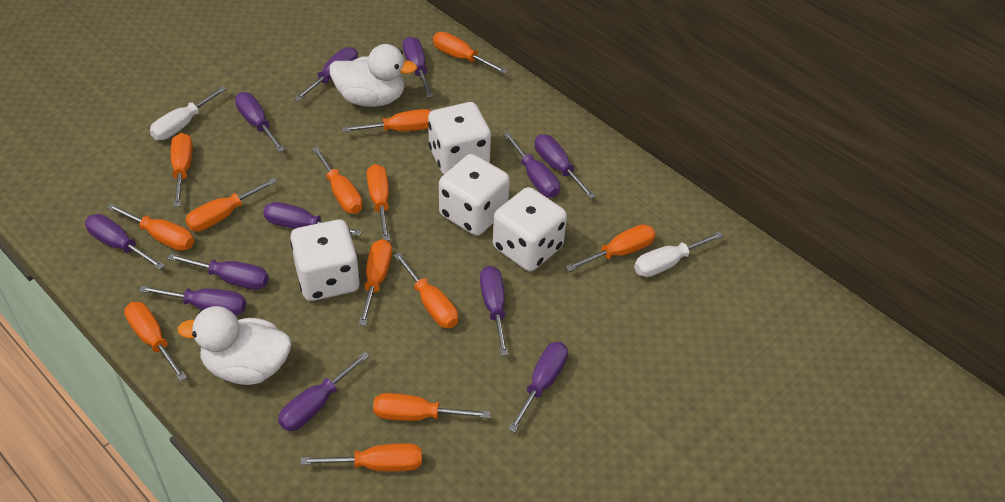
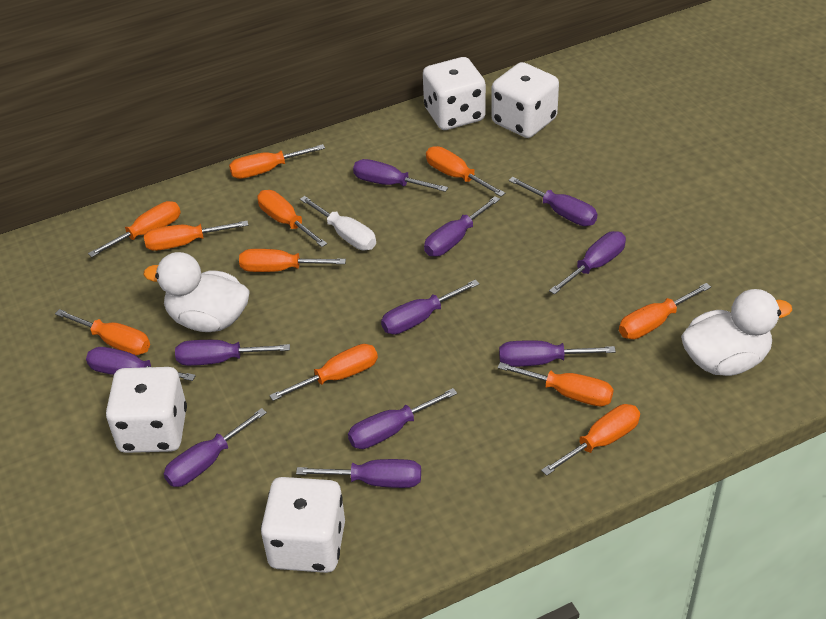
orange screwdriver: 13 -> 11
purple screwdriver: 12 -> 11
white screwdriver: 2 -> 1

